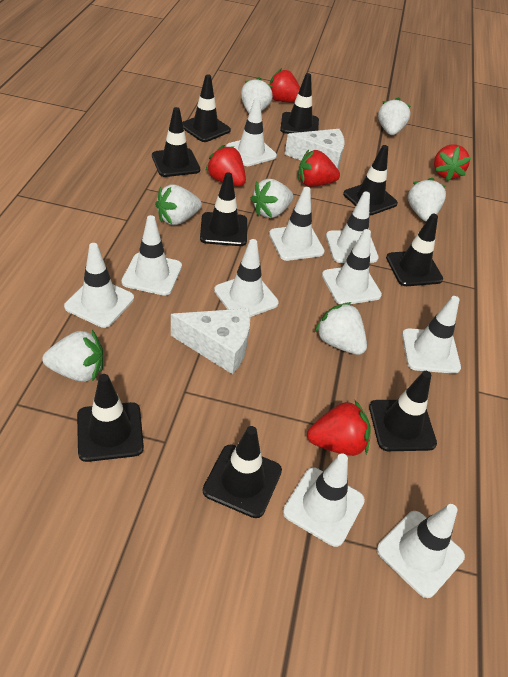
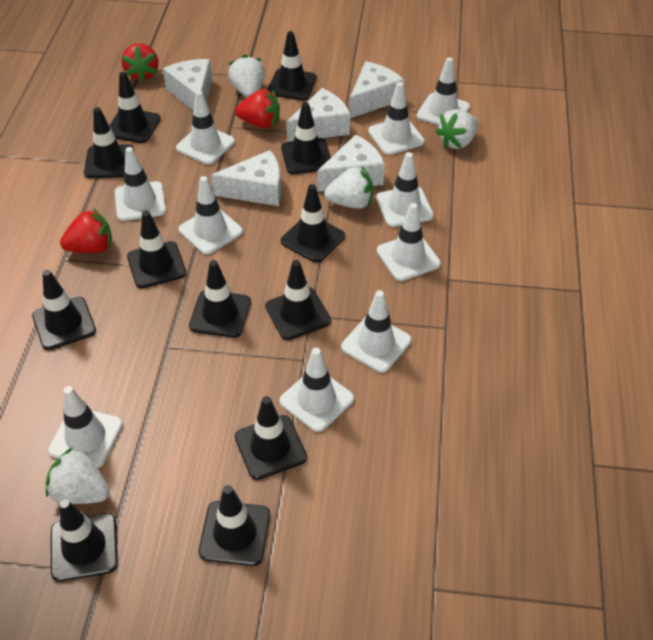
black traffic cone: 9 -> 12
red strawberry: 5 -> 3
white cheese: 2 -> 5
white strawberry: 7 -> 4

